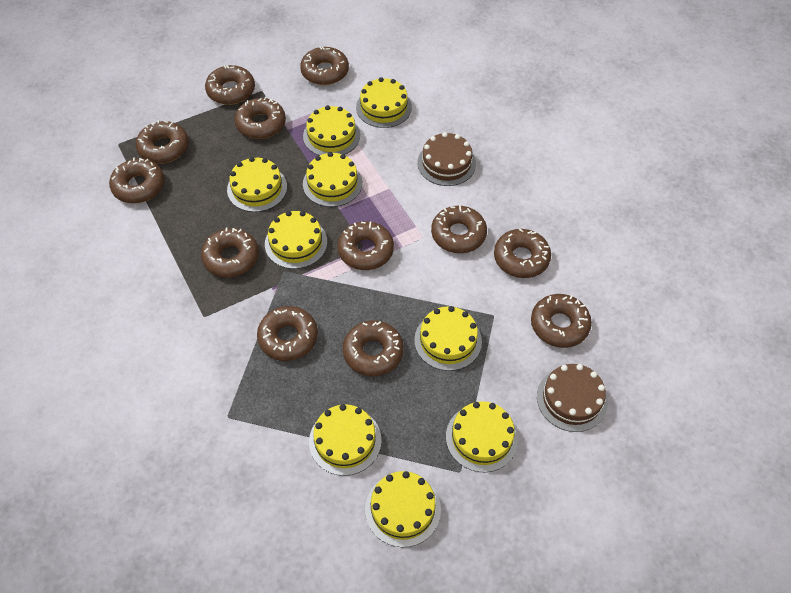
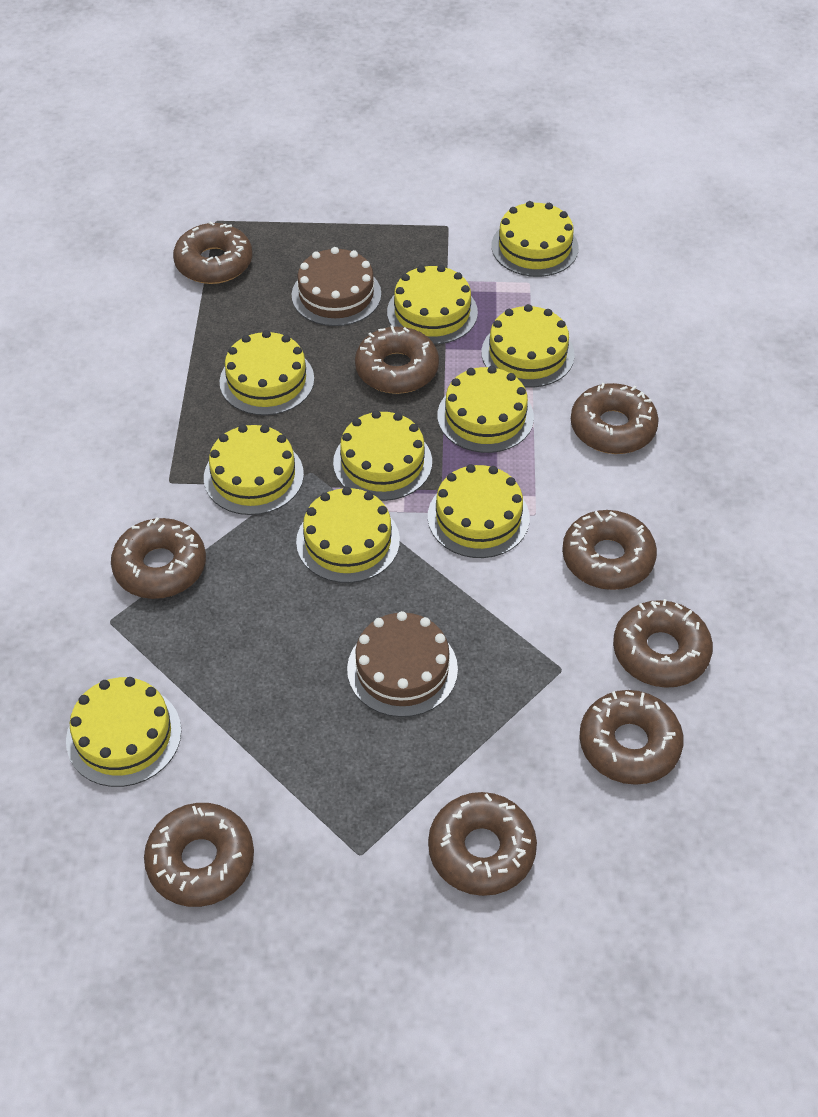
brown donut: 12 -> 9
yellow cake: 9 -> 10

